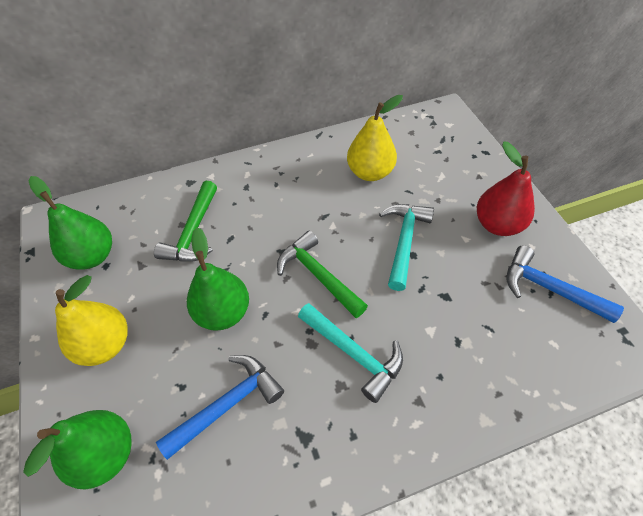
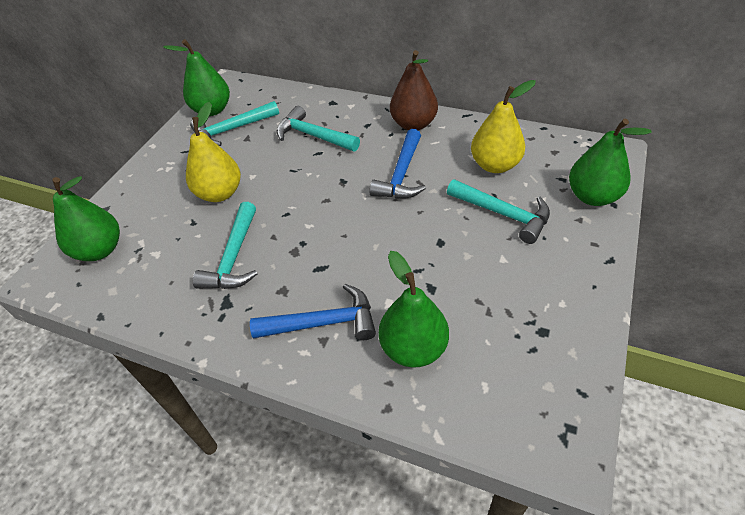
brown pear: 0 -> 1
green hammer: 2 -> 0
green pear: 3 -> 4
red pear: 1 -> 0
turquoise hammer: 2 -> 4

